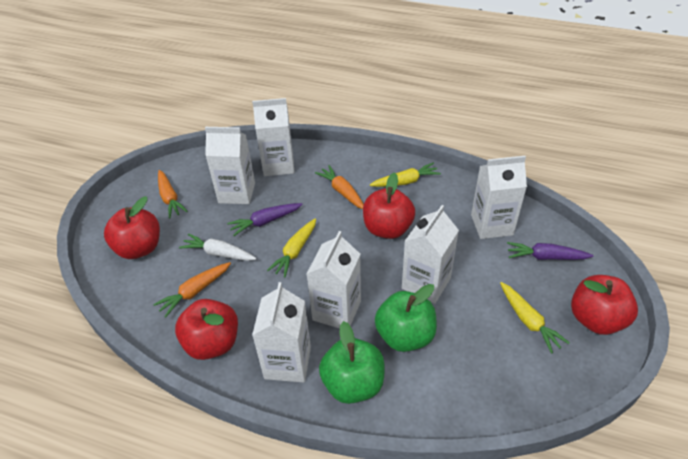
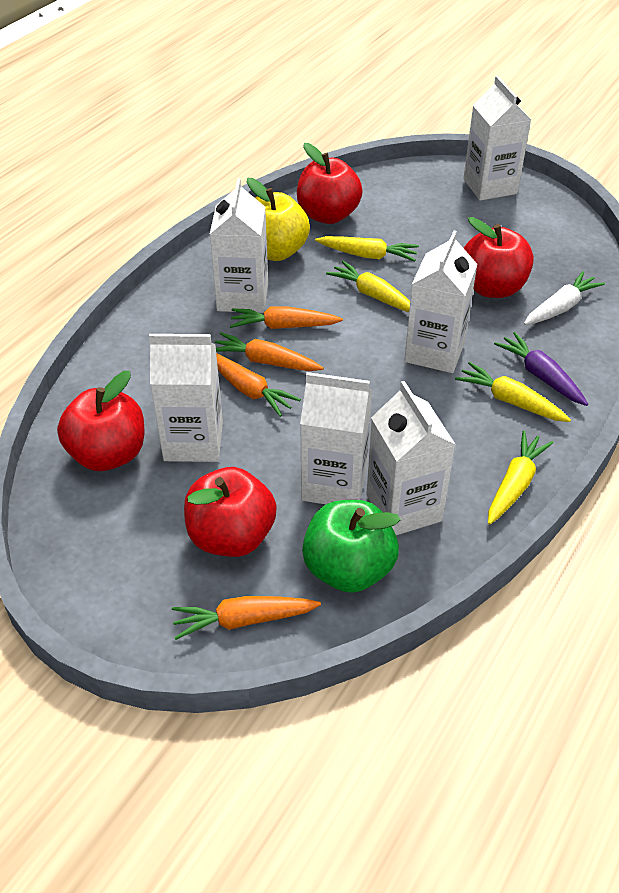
green apple: 2 -> 1
orange carrot: 3 -> 4
purple carrot: 2 -> 1
yellow apple: 0 -> 1
yellow carrot: 3 -> 4

